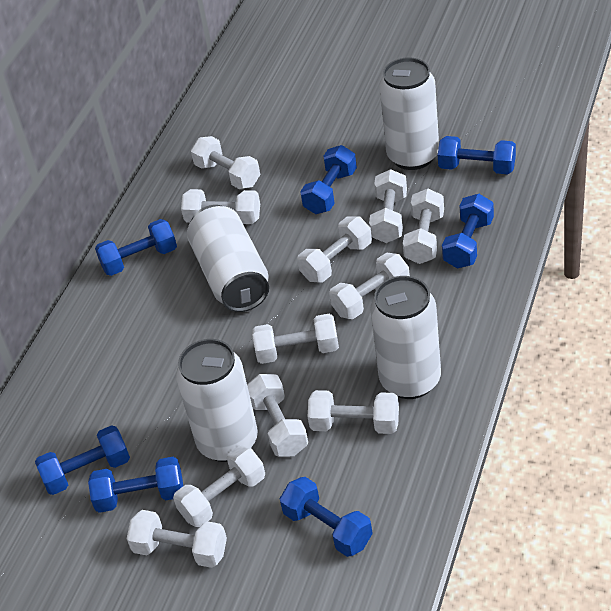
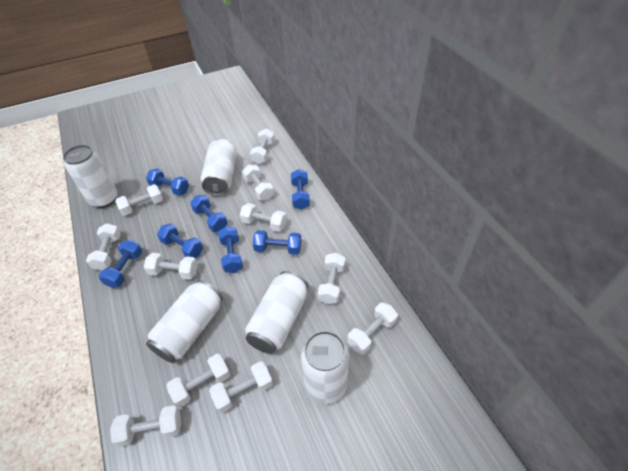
white can: 4 -> 5

